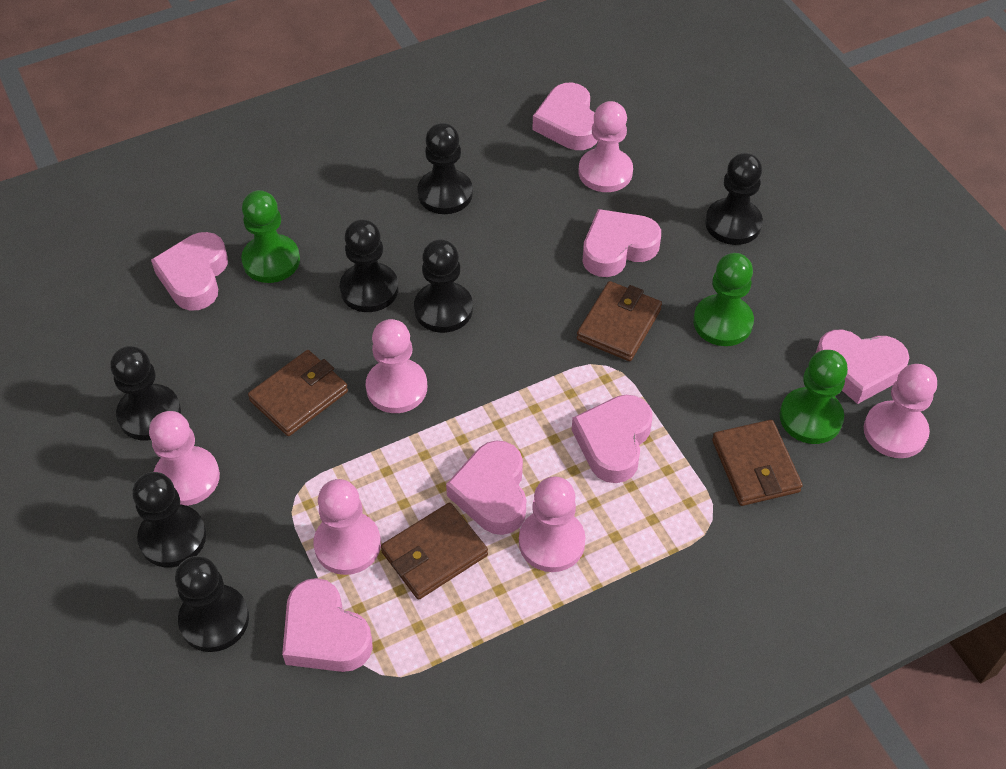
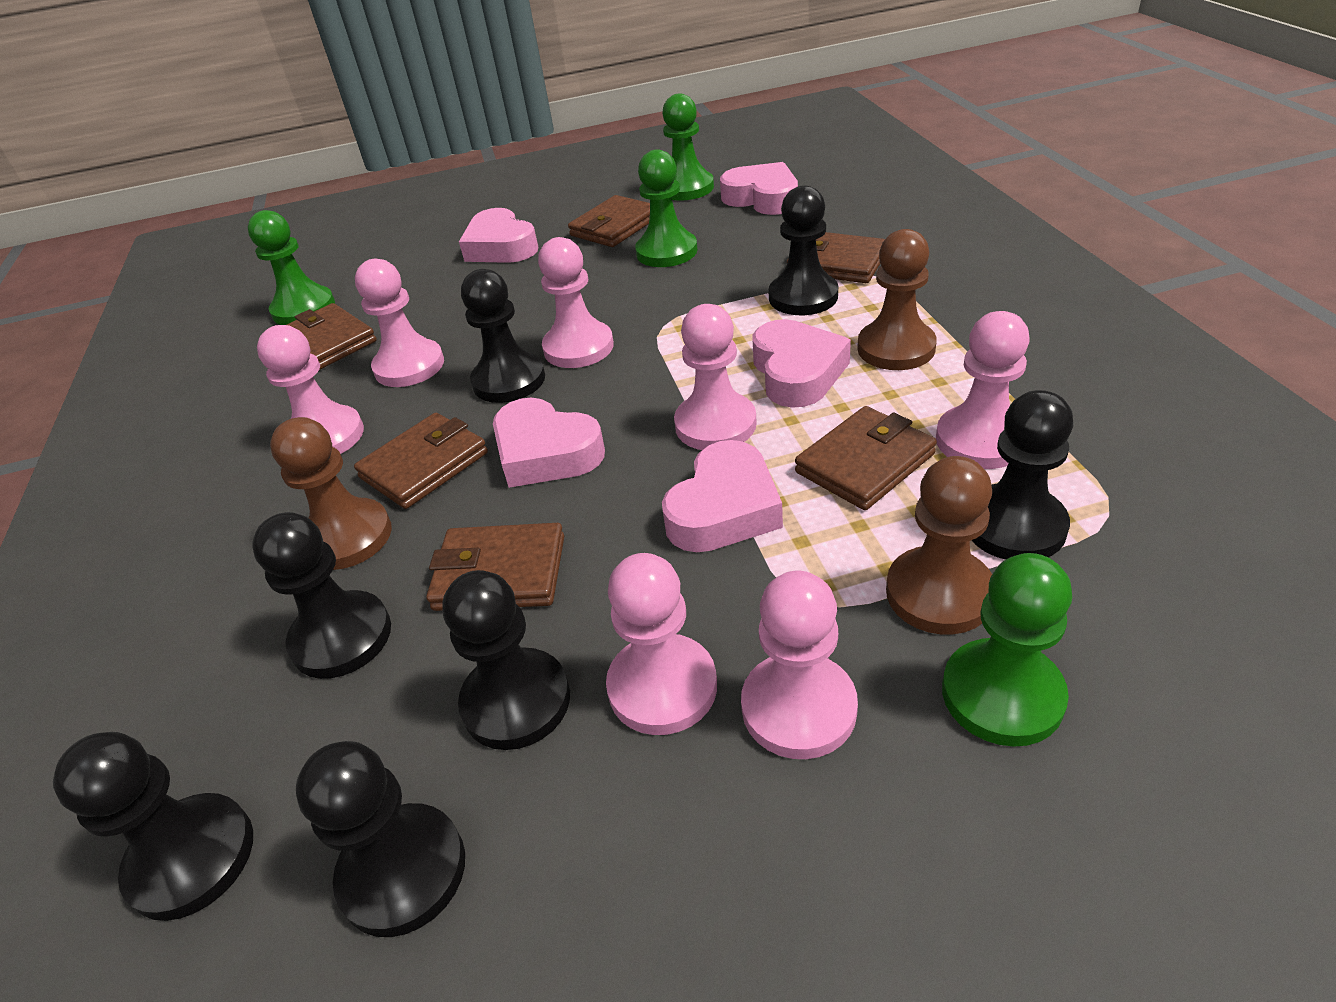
brown pawn: 0 -> 3
brown wallet: 4 -> 6
green pawn: 3 -> 4
pink heart: 7 -> 5
pink pawn: 6 -> 7

